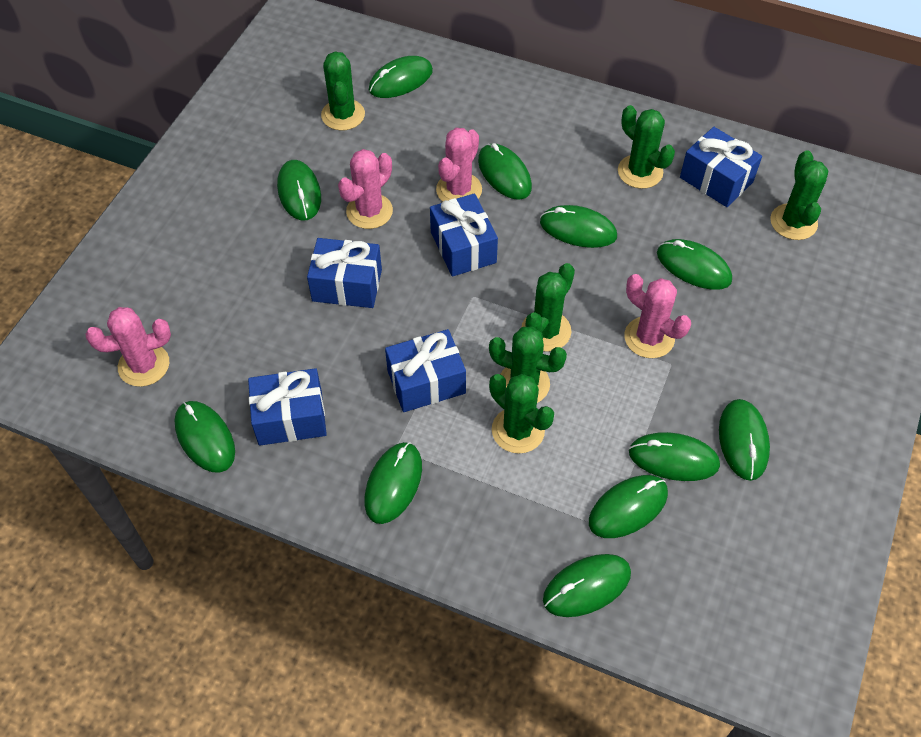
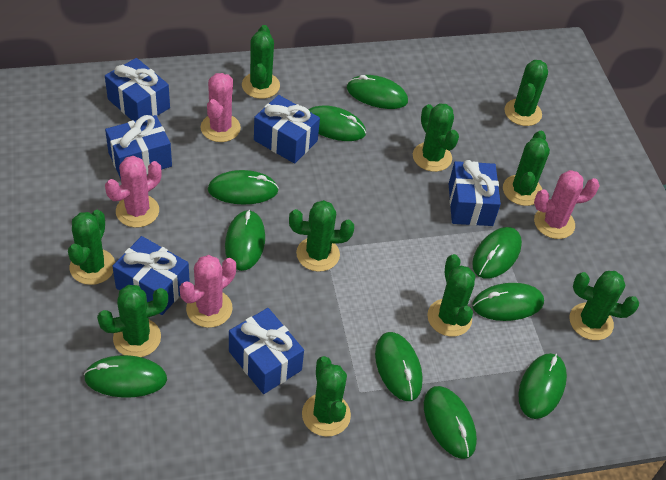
blue gift: 5 -> 6
green cactus: 6 -> 10
green mouse: 11 -> 10

